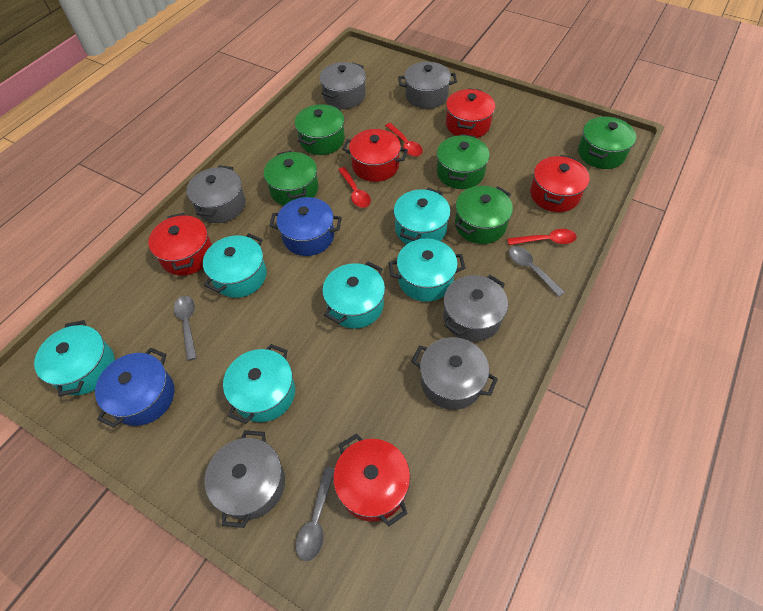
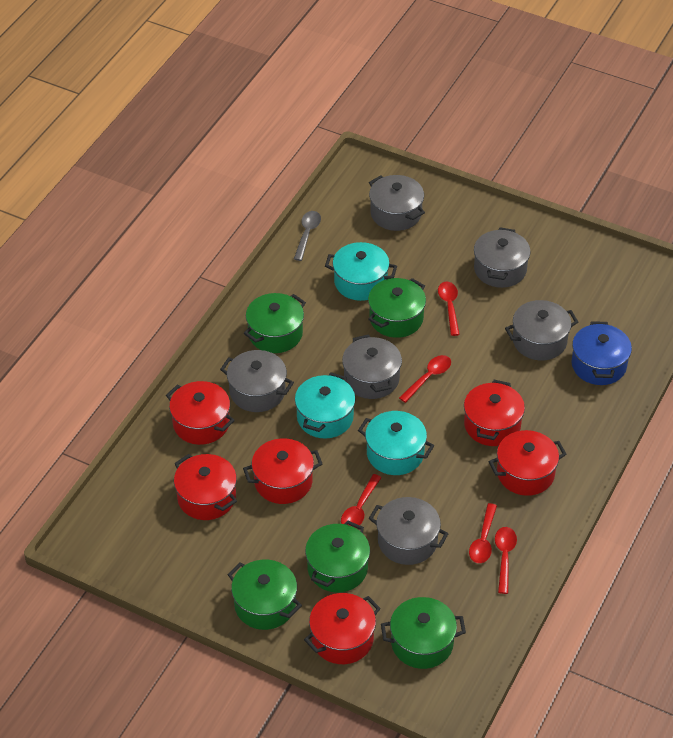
blue pot: 2 -> 1
grey spoon: 3 -> 1
red pot: 5 -> 6
red spoon: 3 -> 5
turquoise pot: 6 -> 3

